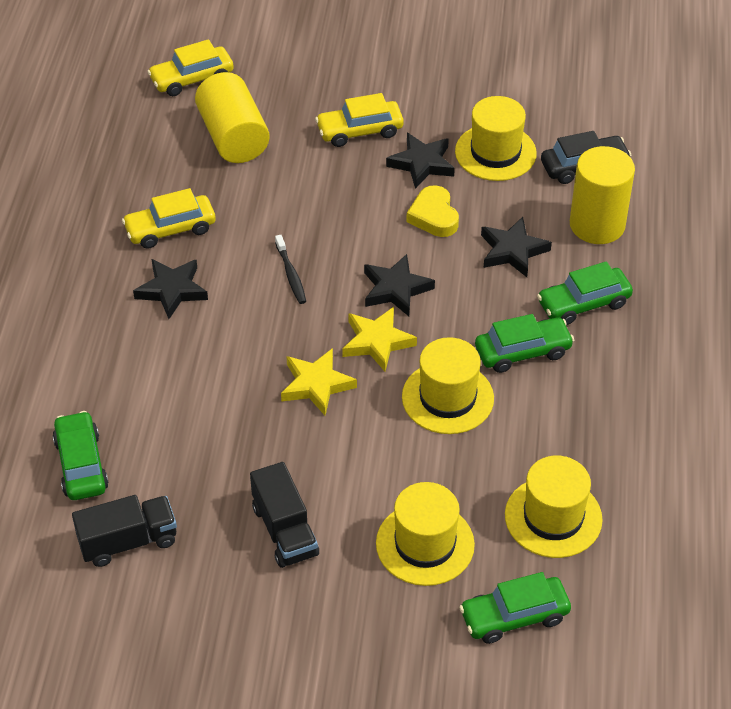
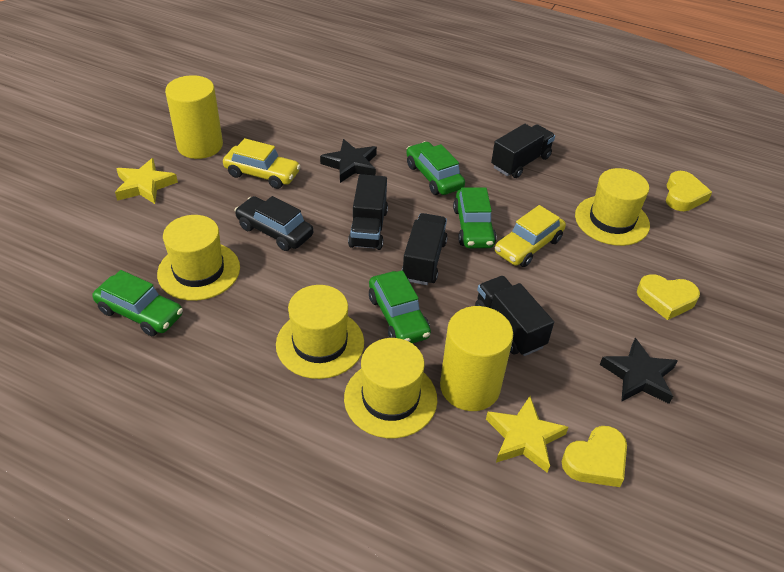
black star: 4 -> 2
black toothbrush: 1 -> 0
black truck: 2 -> 4
yellow car: 3 -> 2
yellow heart: 1 -> 3

